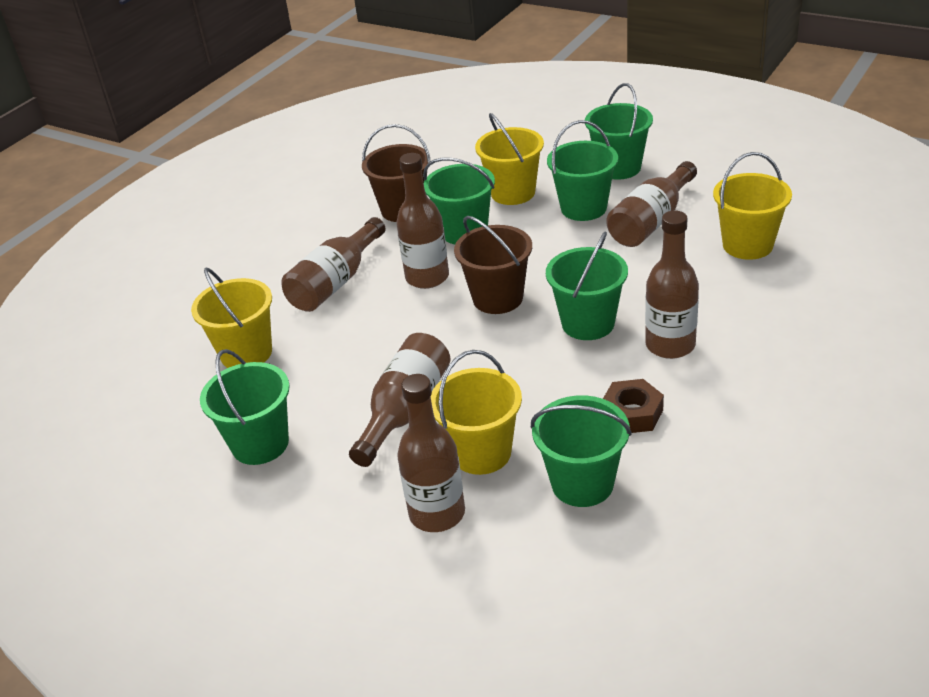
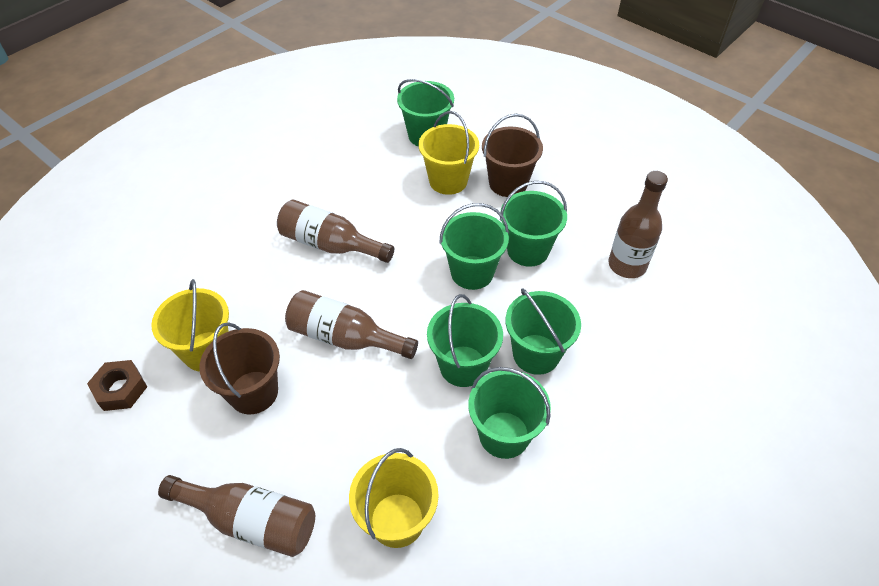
brown bottle: 6 -> 4
yellow bucket: 4 -> 3

